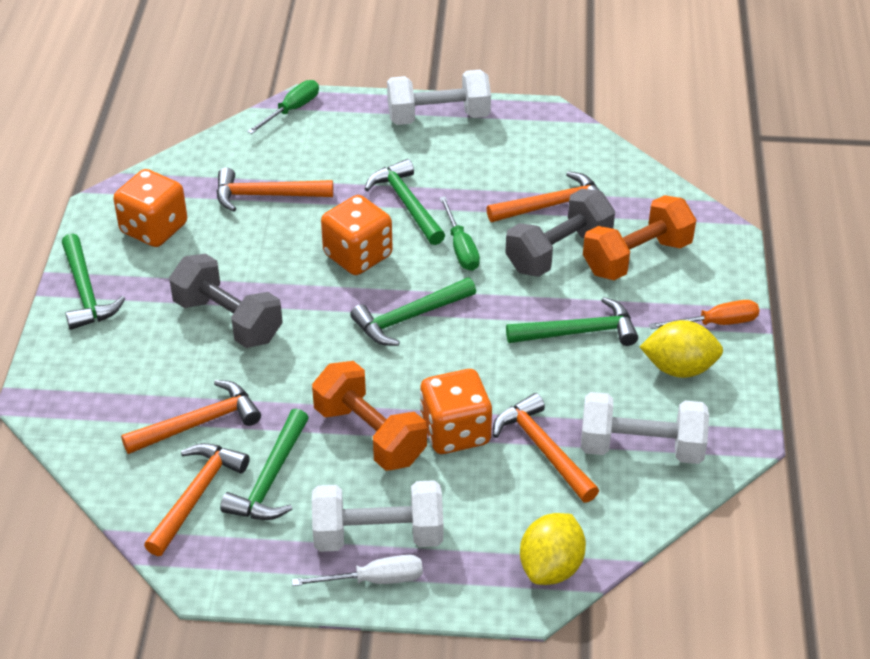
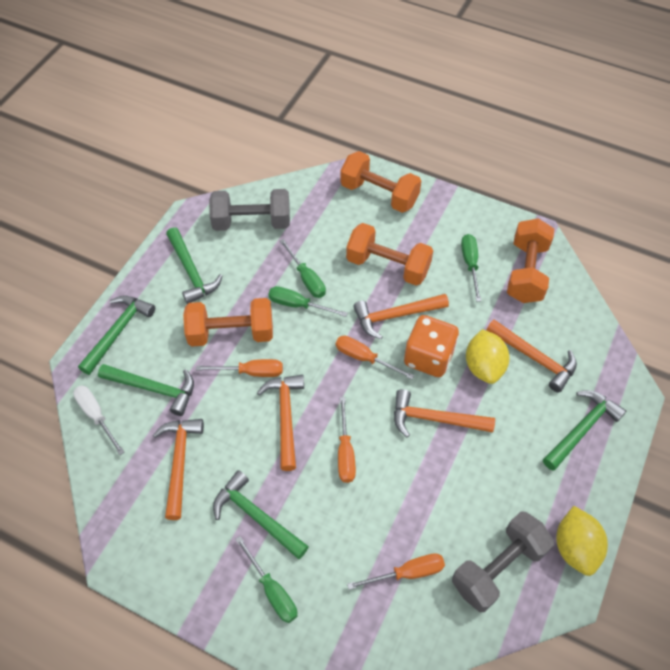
green screwdriver: 2 -> 4
orange dice: 3 -> 1
orange dumbbell: 2 -> 4
orange screwdriver: 1 -> 4
white dumbbell: 3 -> 0

